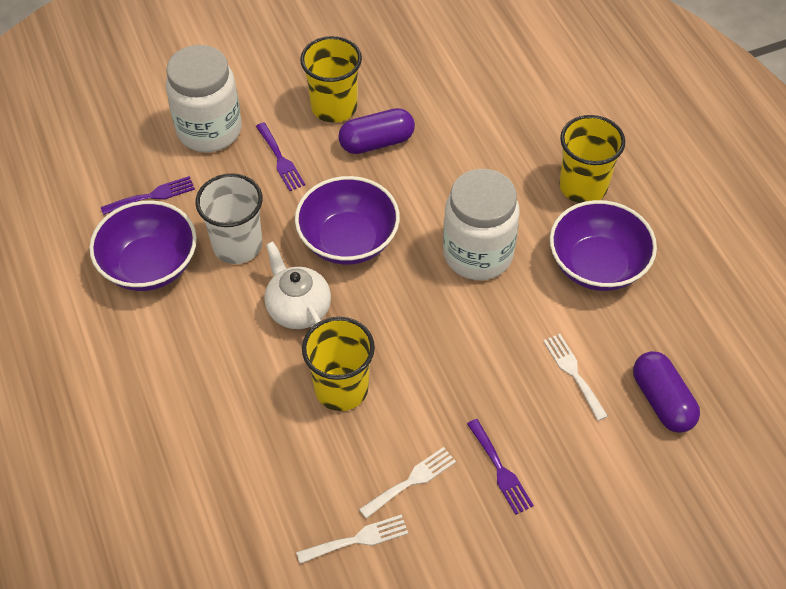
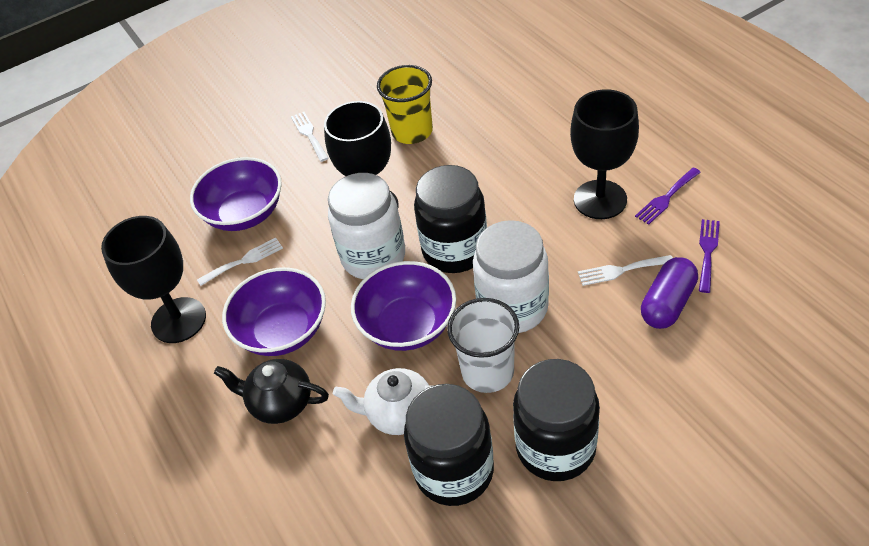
black goblet: 0 -> 3
black jar: 0 -> 3
black teapot: 0 -> 1
purple capsule: 2 -> 1
purple fork: 3 -> 2
yellow cup: 3 -> 1

